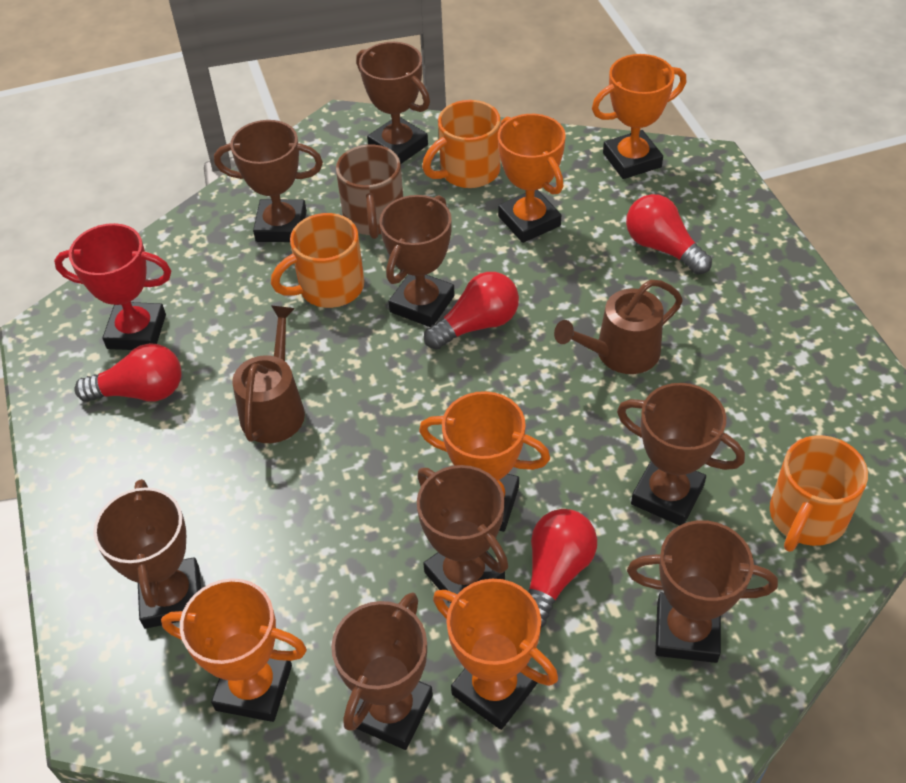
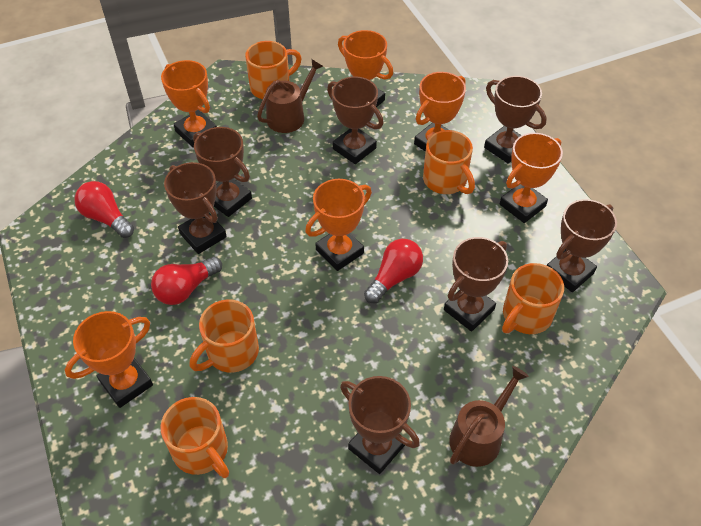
brown mug: 1 -> 0
brown trophy: 8 -> 7
orange mug: 3 -> 5
orange trophy: 5 -> 6
red light bulb: 4 -> 3
red trophy: 1 -> 0

